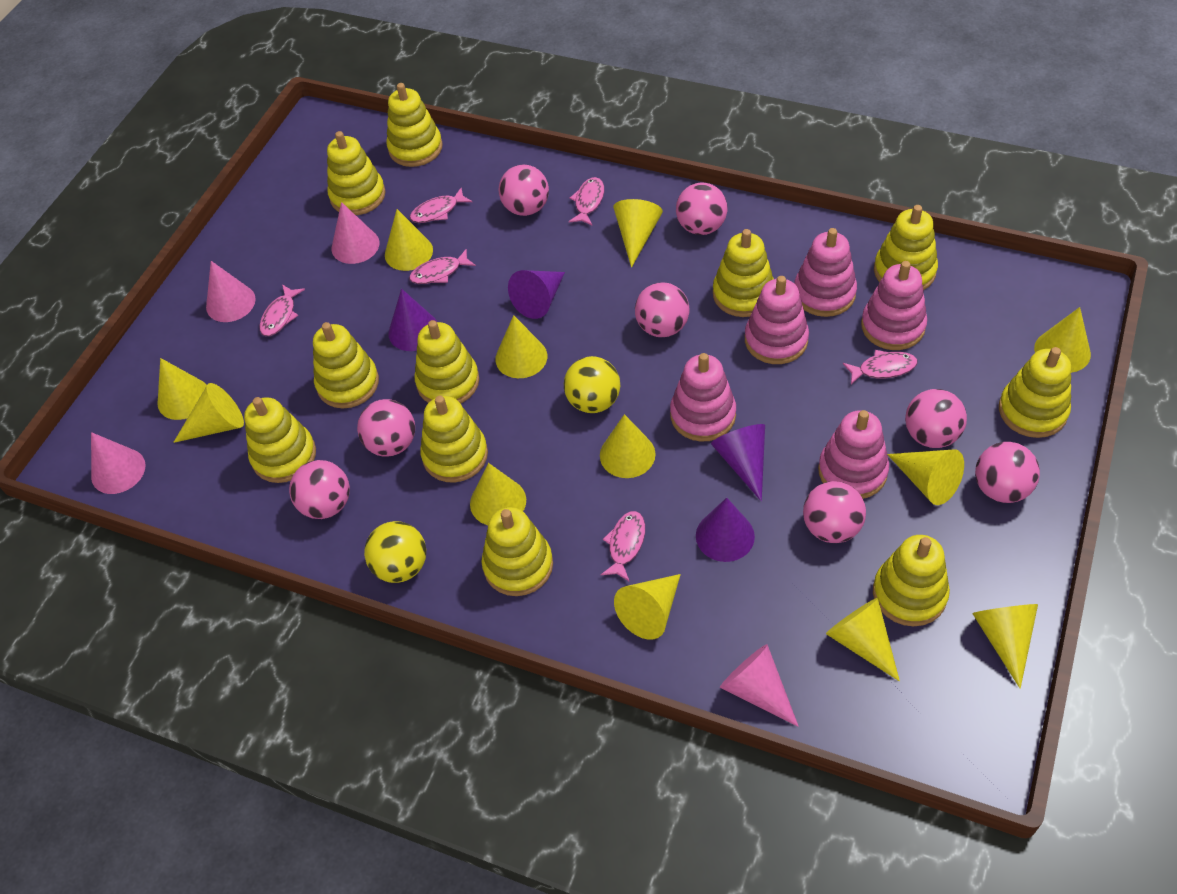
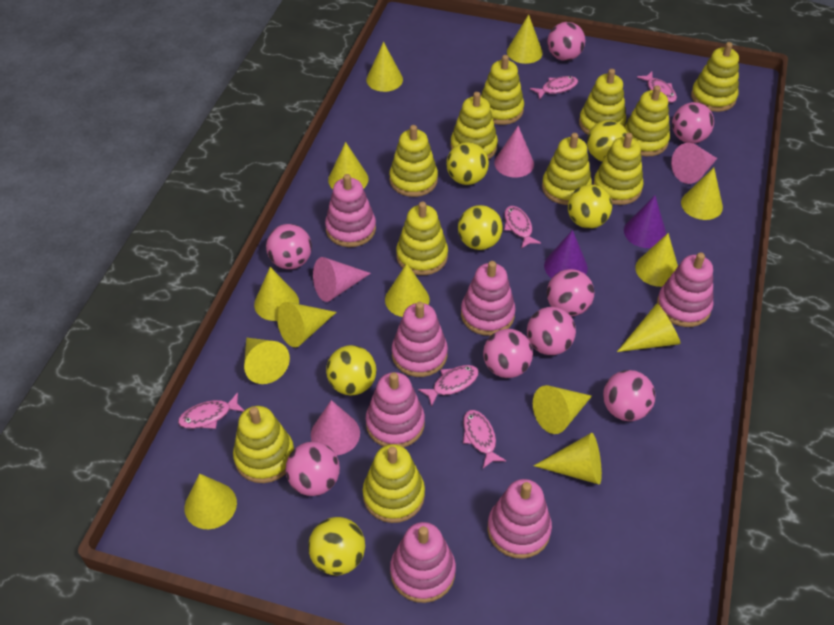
pink stacking toy: 5 -> 7
purple cone: 4 -> 2
yellow ball: 2 -> 6
yellow cone: 12 -> 13

